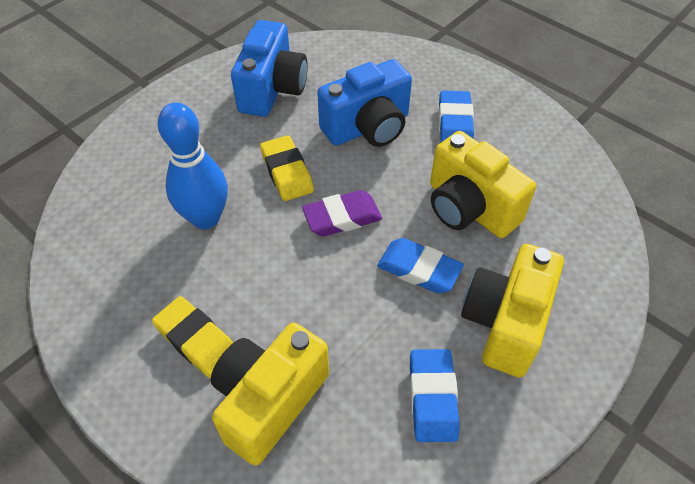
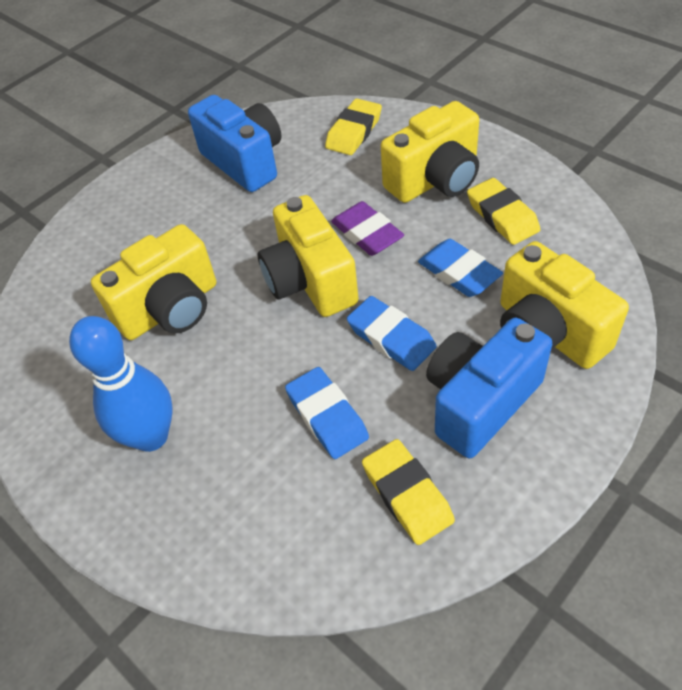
yellow camera: 3 -> 4
yellow eraser: 2 -> 3

